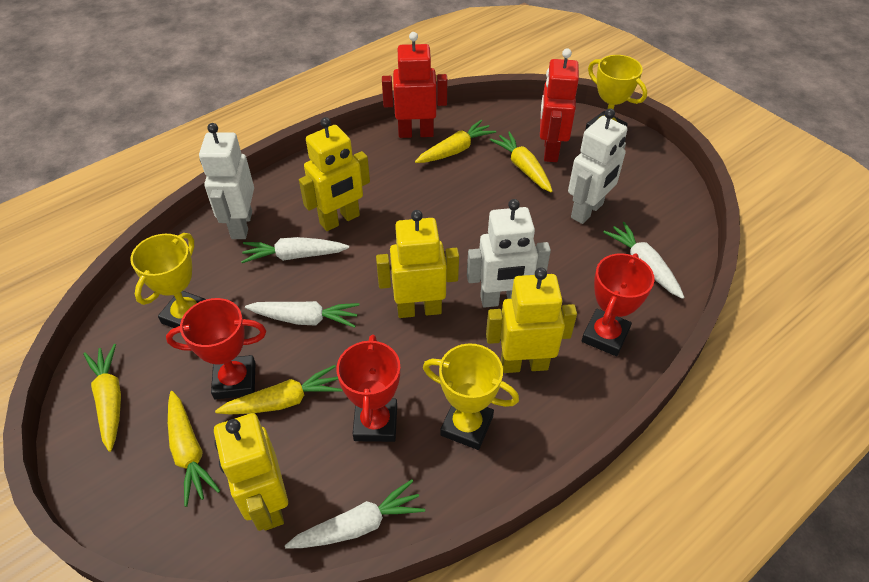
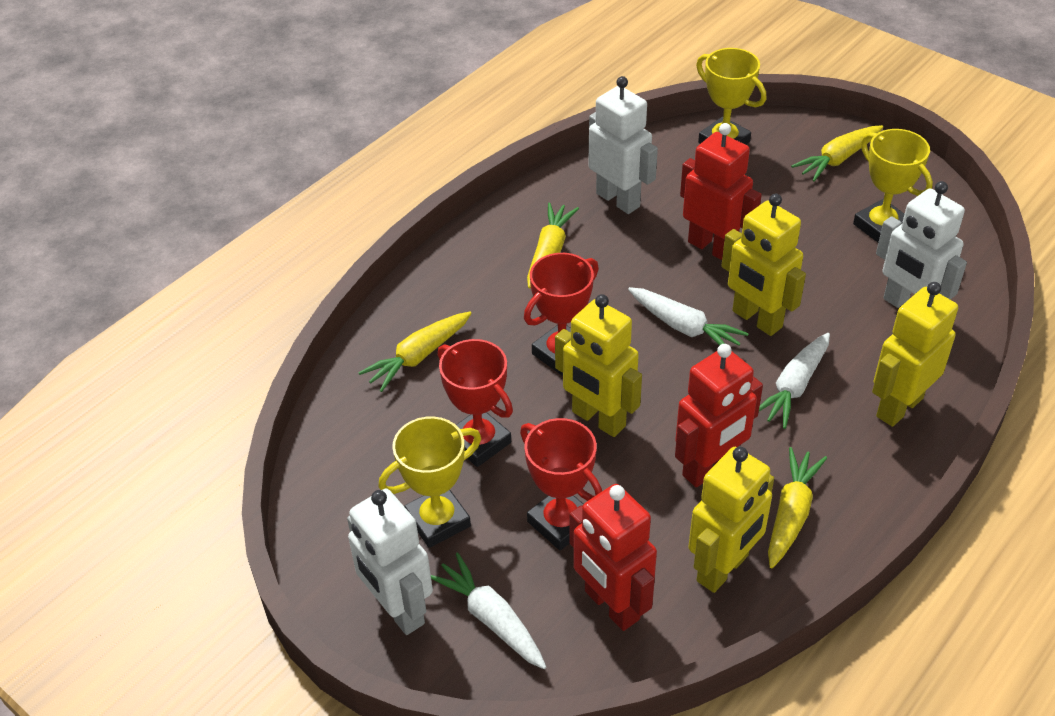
red robot: 2 -> 3
white carrot: 4 -> 3
yellow carrot: 5 -> 4

